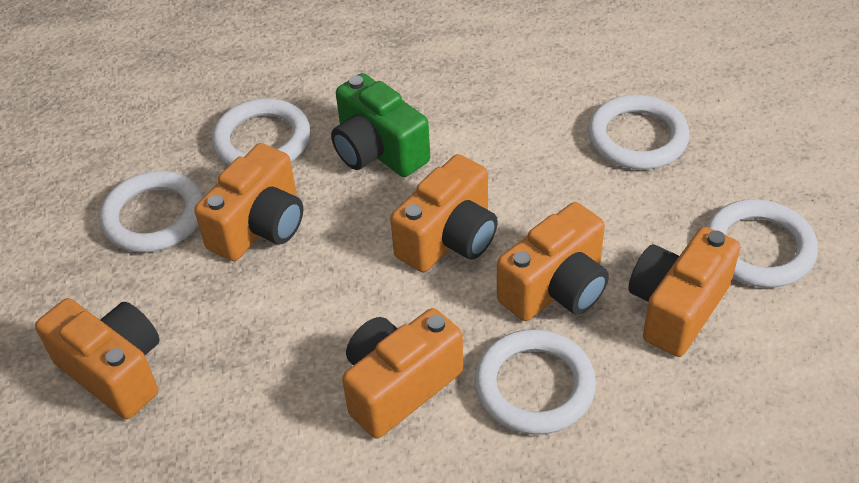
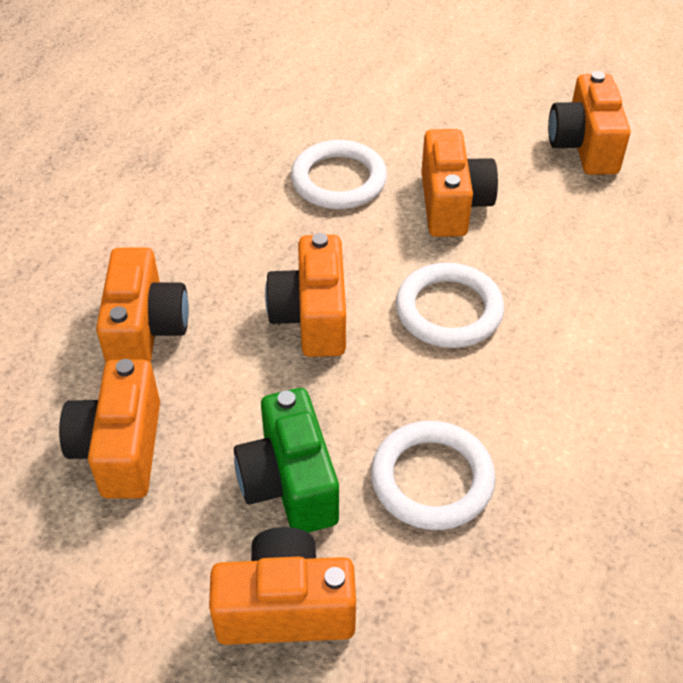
white ring: 5 -> 3

